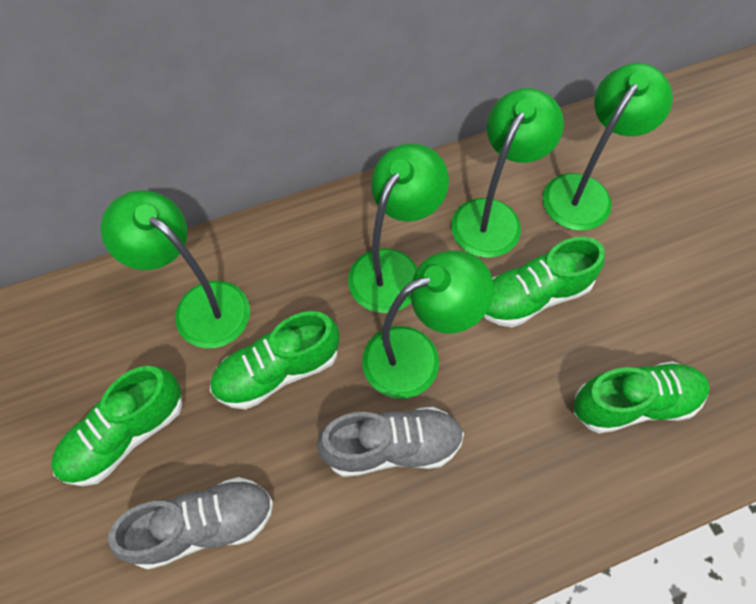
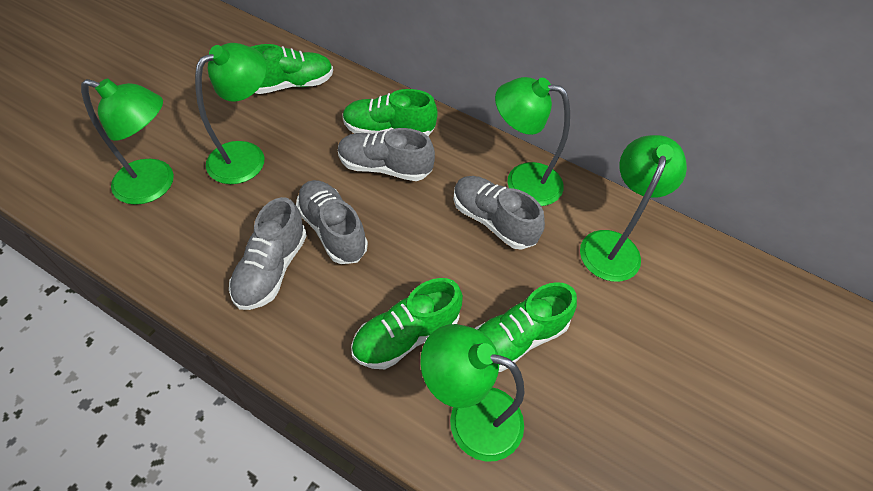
grey shoe: 2 -> 4

